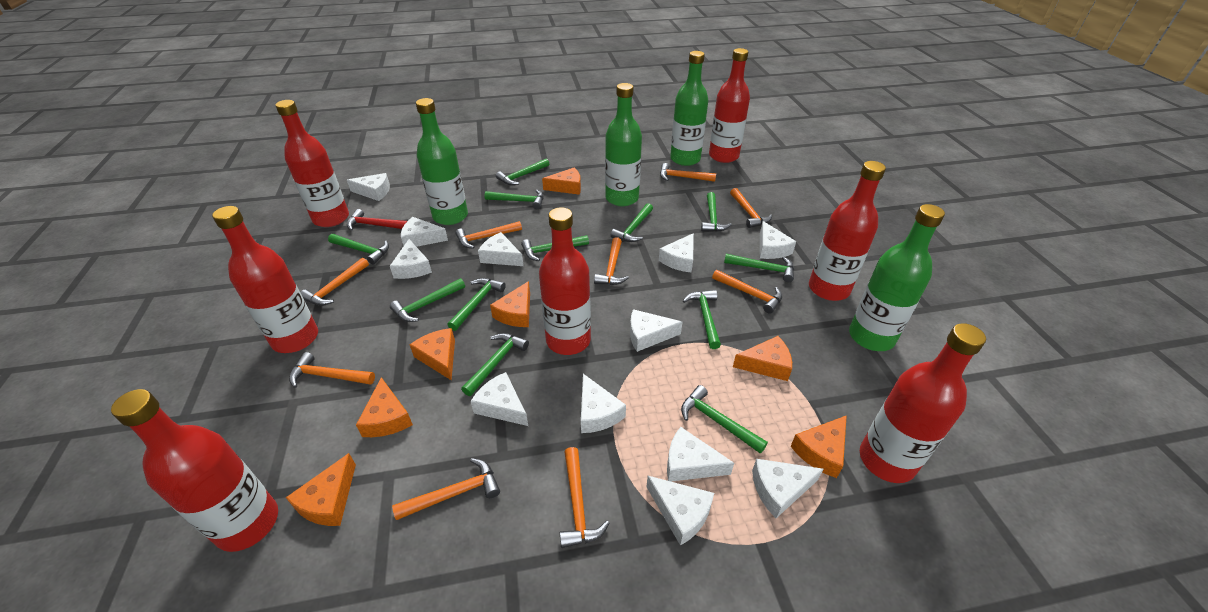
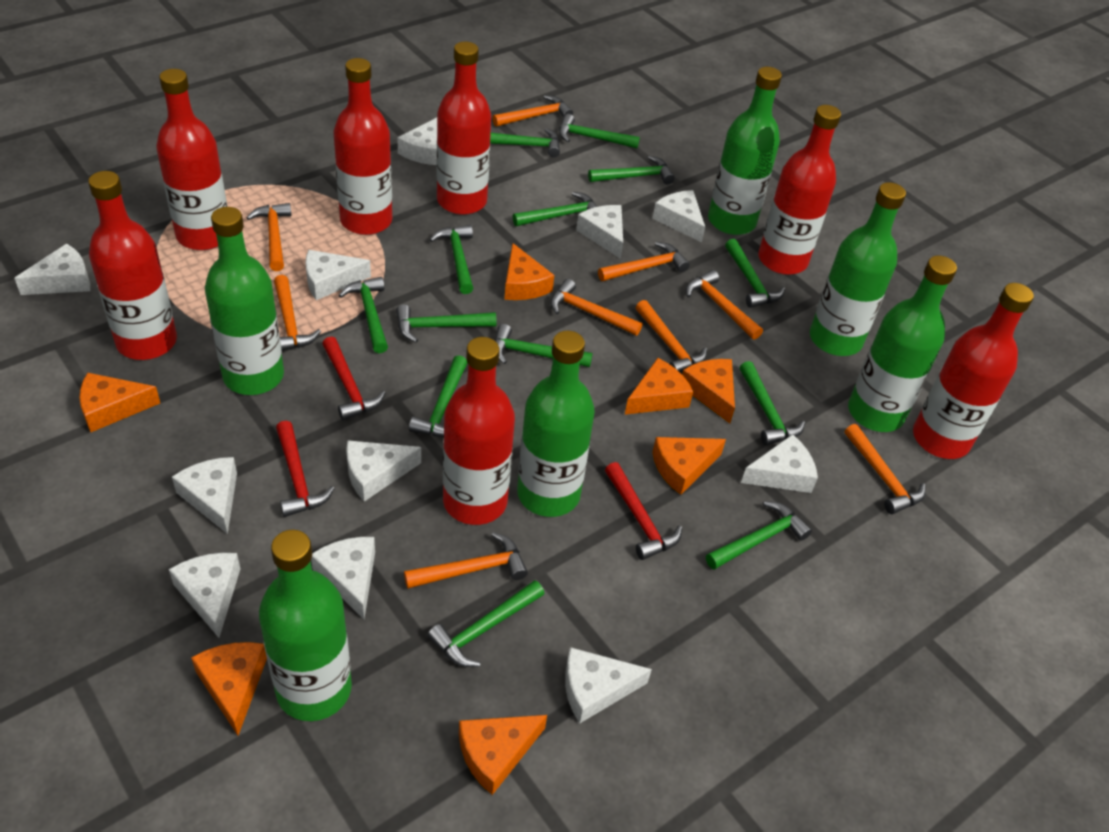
green bottle: 4 -> 6
green hammer: 12 -> 13
red hammer: 1 -> 3
white cheese: 12 -> 11

